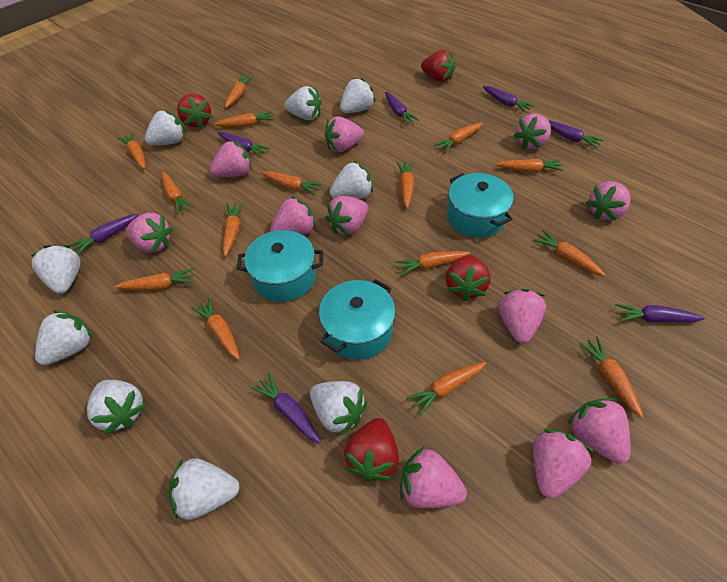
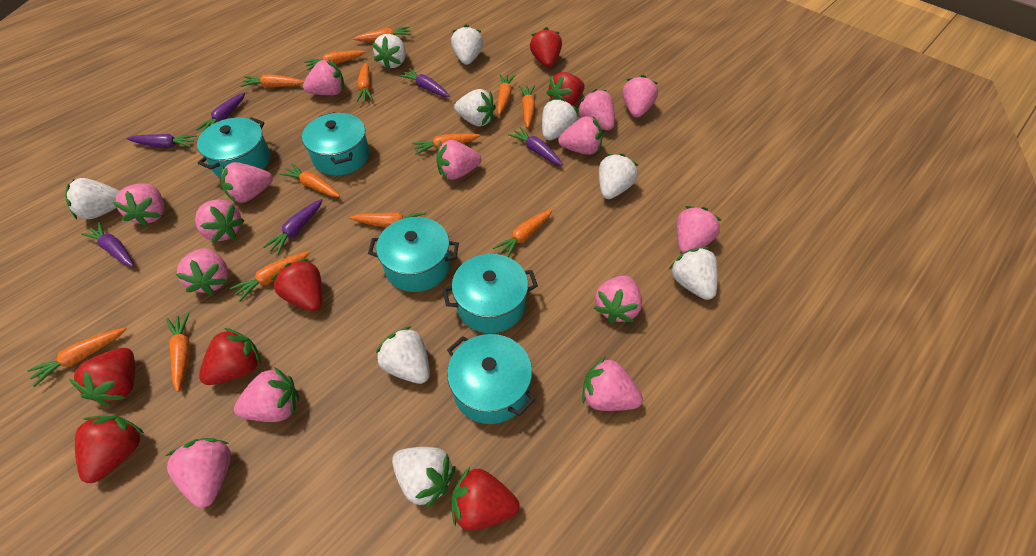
orange carrot: 15 -> 13
pink strawberry: 11 -> 14
purple carrot: 7 -> 6
red strawberry: 4 -> 7
turquoise pot: 3 -> 5

